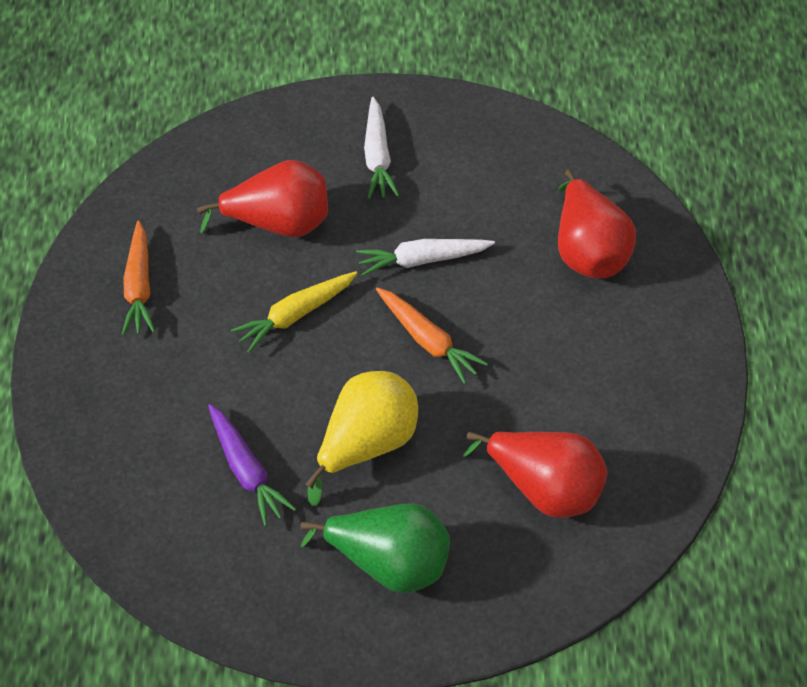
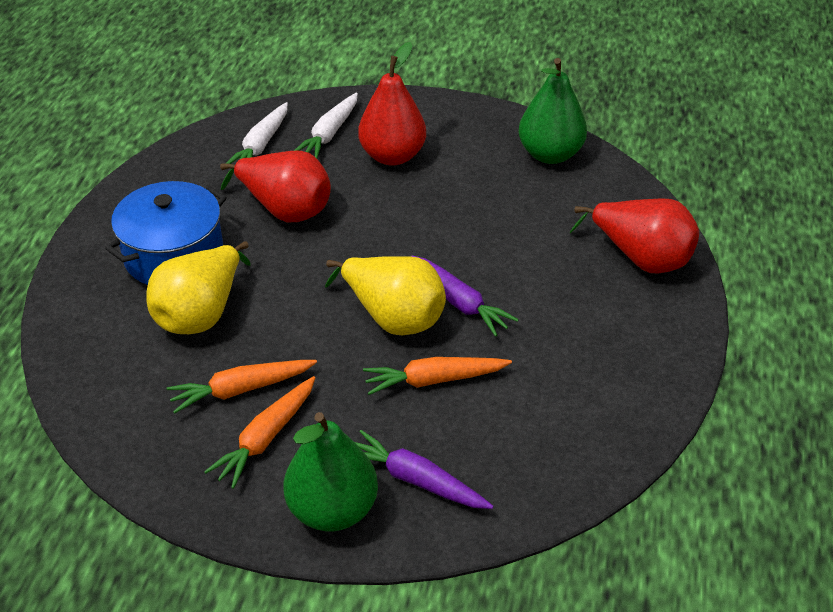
blue pot: 0 -> 1
green pear: 1 -> 2
orange carrot: 2 -> 3
purple carrot: 1 -> 2
yellow carrot: 1 -> 0
yellow pear: 1 -> 2

